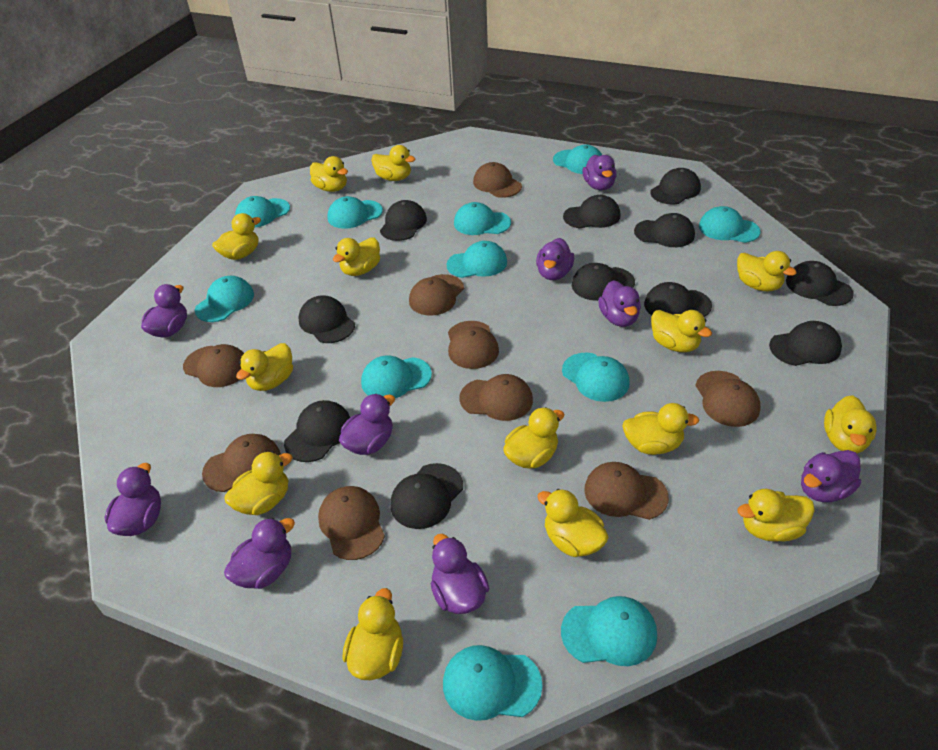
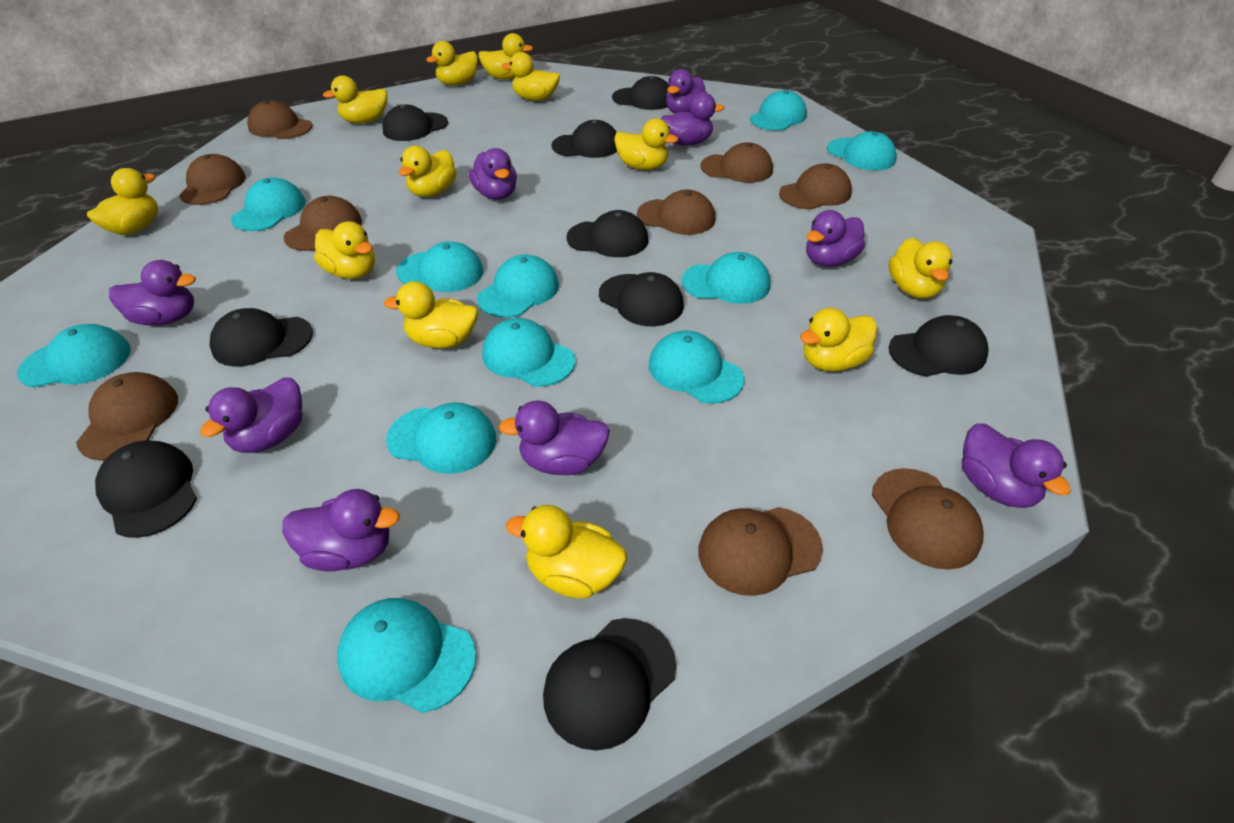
black cap: 11 -> 9
yellow duck: 14 -> 12

